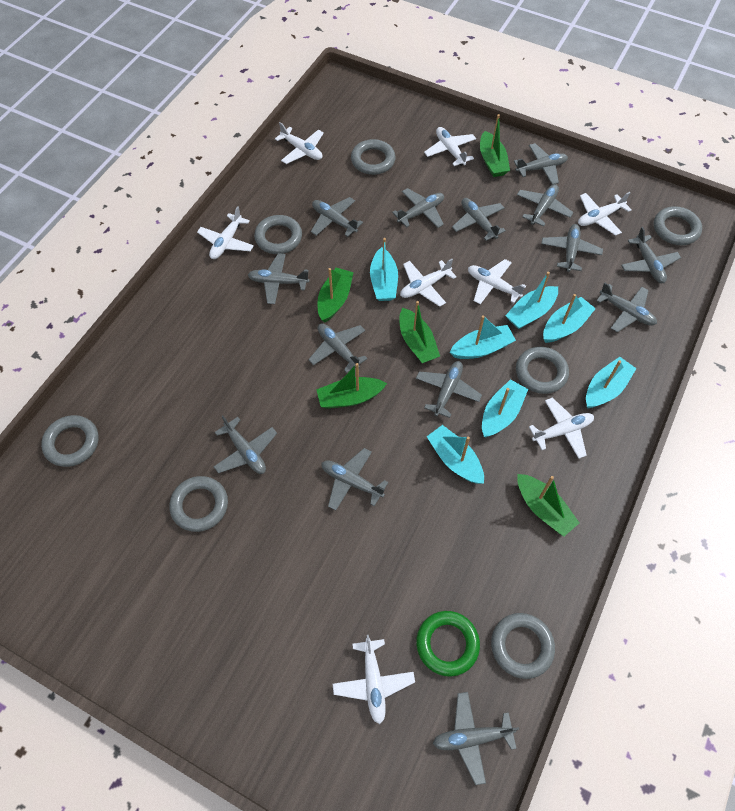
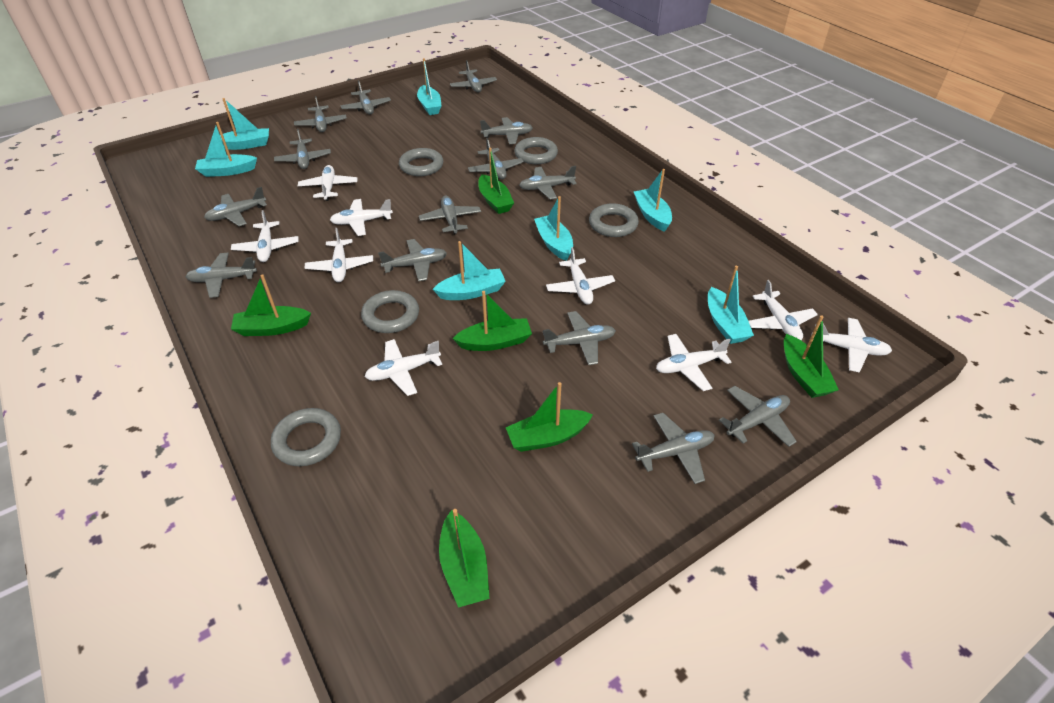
green boat: 5 -> 6
green ring: 1 -> 0
grey ring: 7 -> 5
white plane: 8 -> 9

